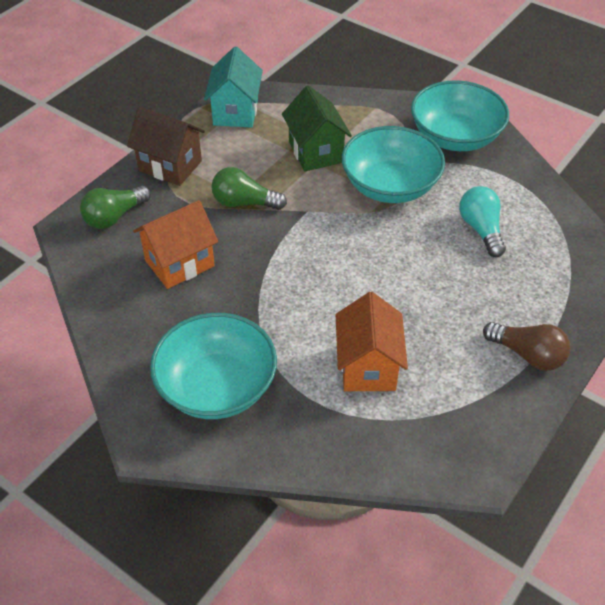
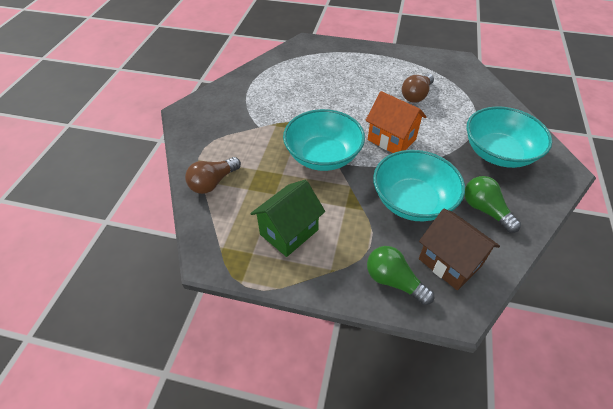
brown light bulb: 1 -> 2
orange house: 2 -> 1
turquoise house: 1 -> 0
turquoise light bulb: 1 -> 0

